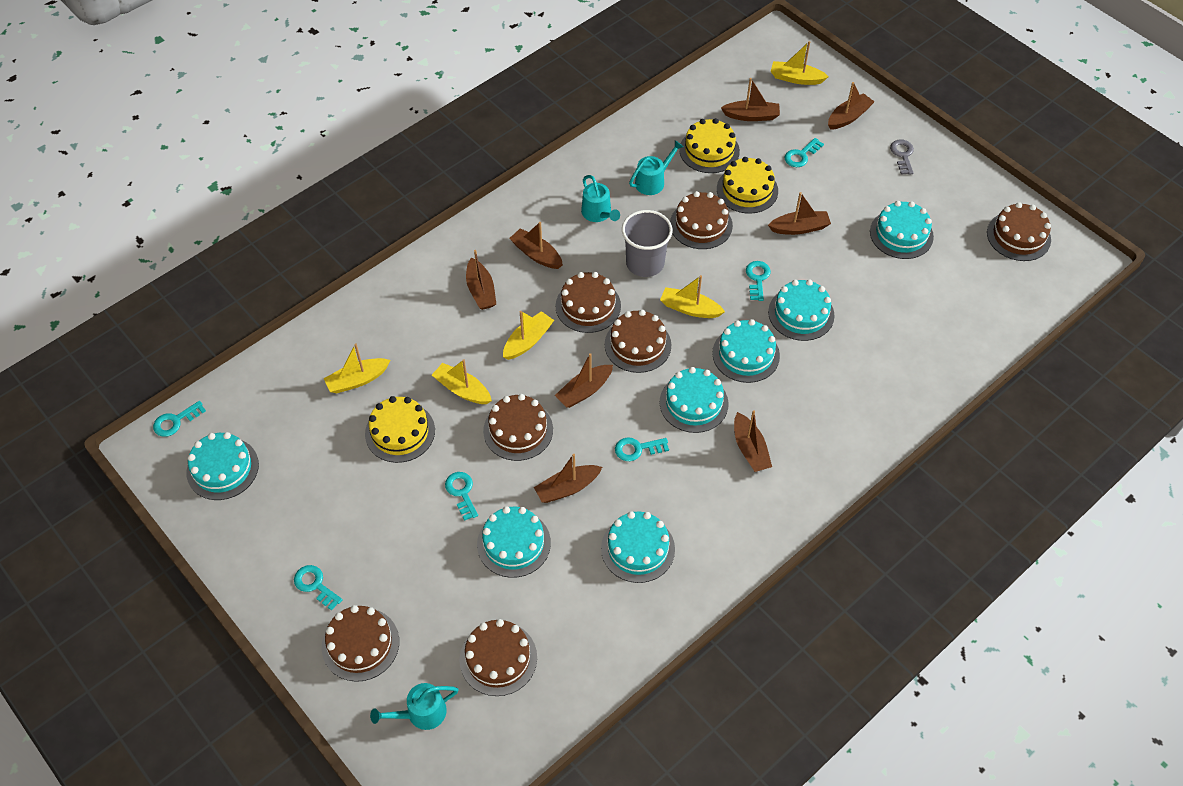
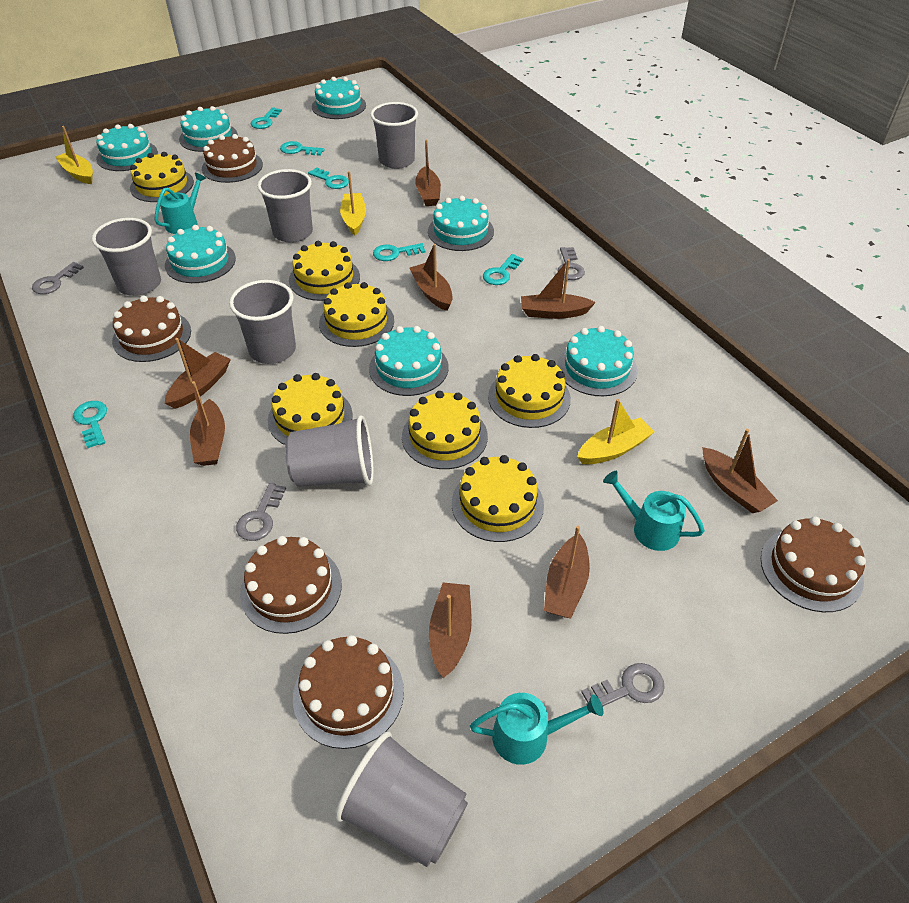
brown cake: 7 -> 5
grey cup: 1 -> 6
grey key: 1 -> 4
yellow boat: 5 -> 3
yellow cake: 3 -> 7

